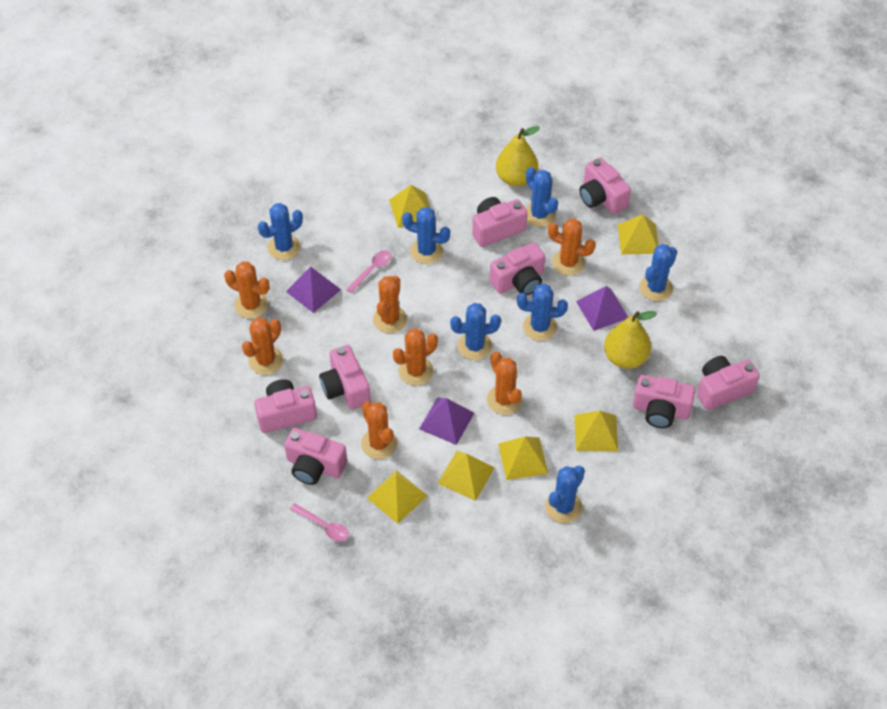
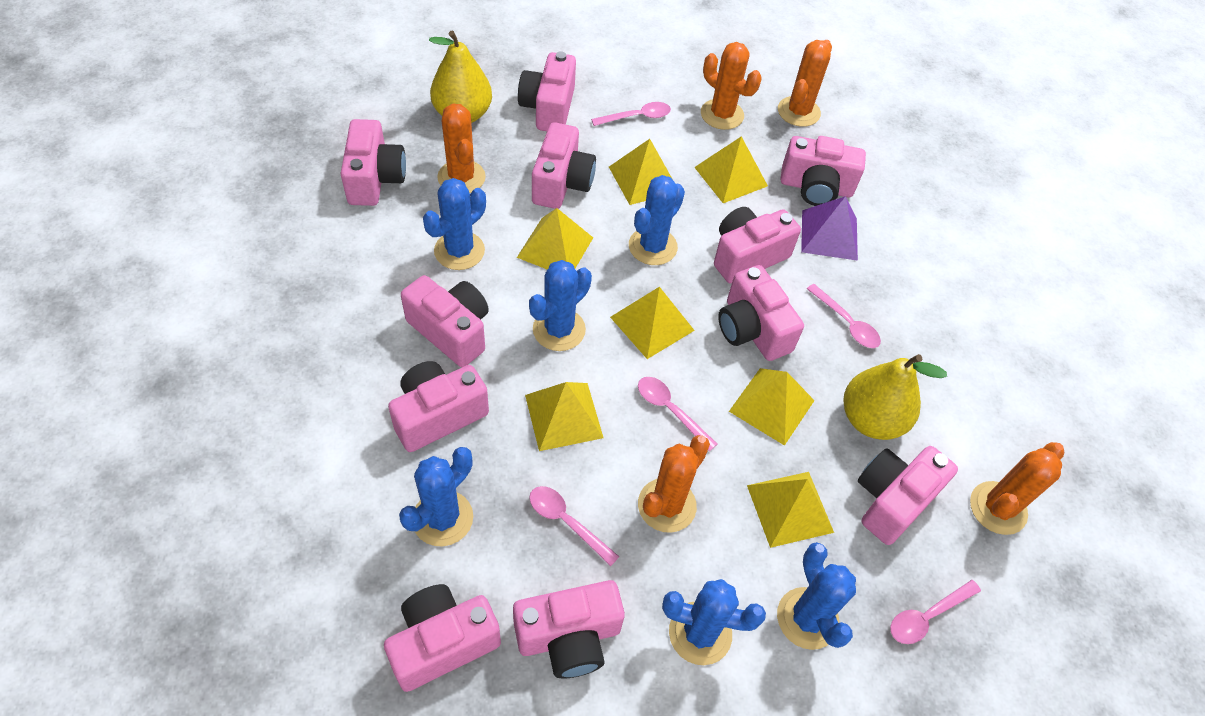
blue cactus: 7 -> 6
orange cactus: 7 -> 5
pink camera: 8 -> 11
pink spoon: 2 -> 5
purple pyramid: 3 -> 1
yellow pyramid: 6 -> 7

